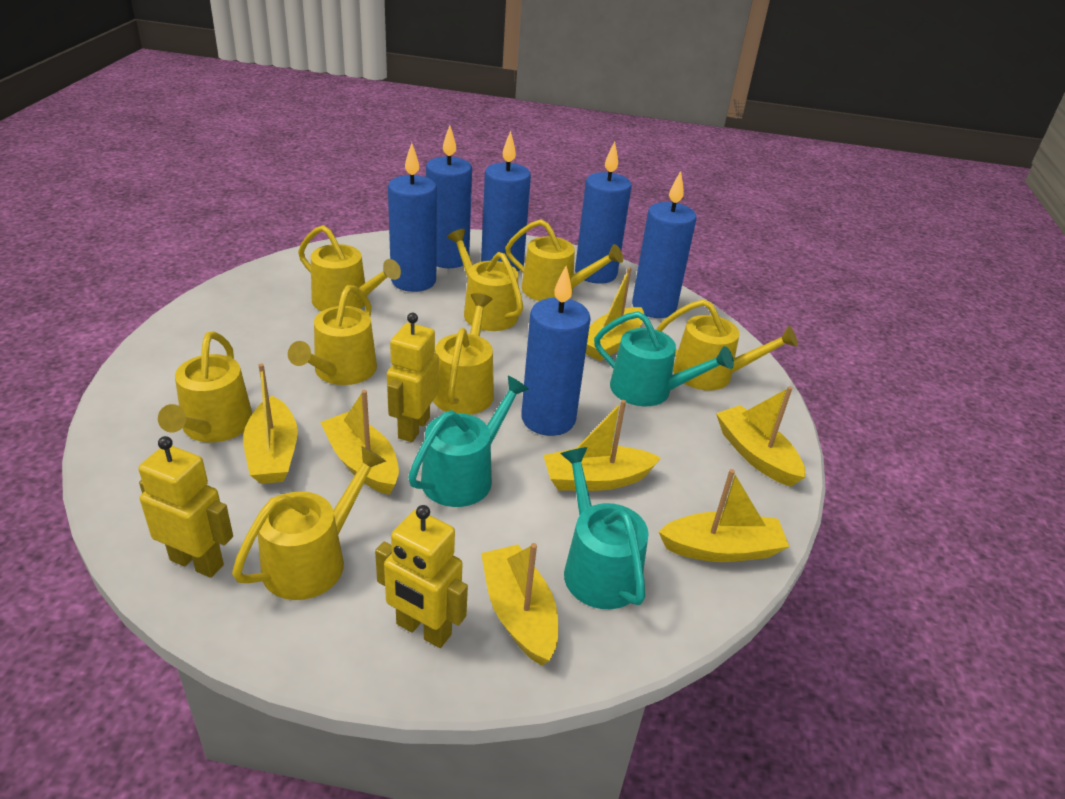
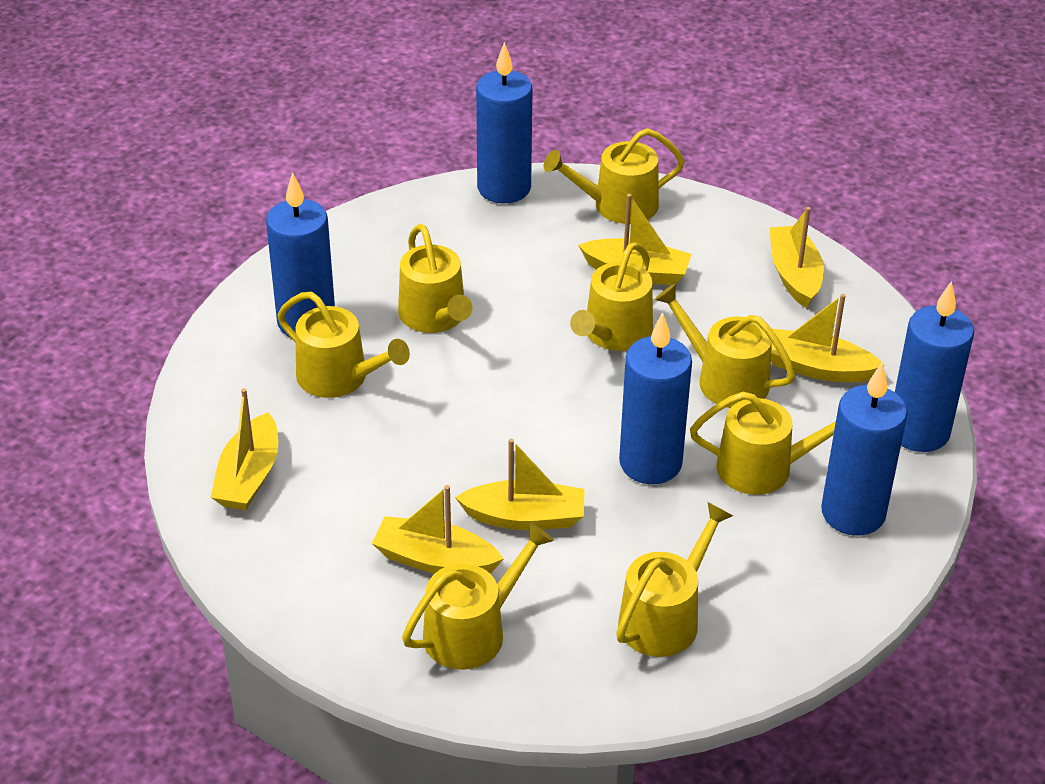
blue candle: 6 -> 5
turquoise watering can: 3 -> 0
yellow boat: 7 -> 6
yellow robot: 3 -> 0

